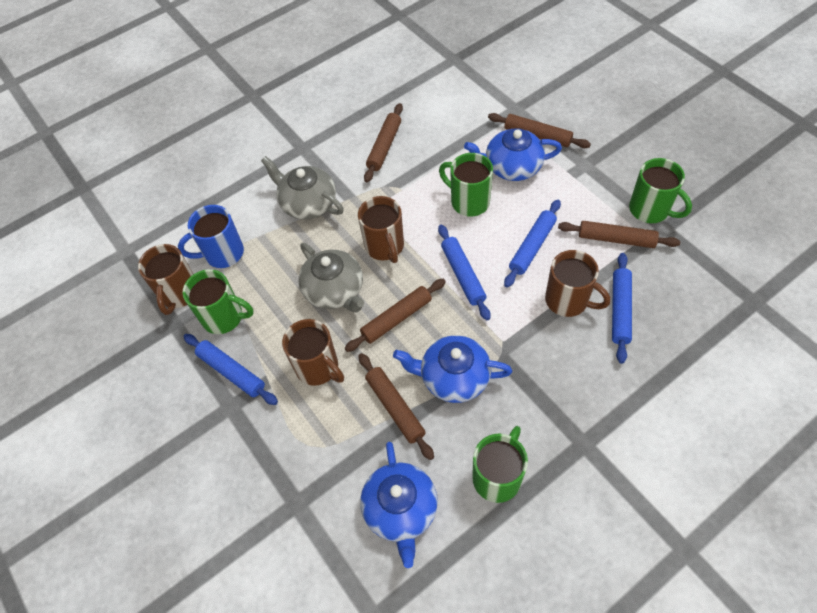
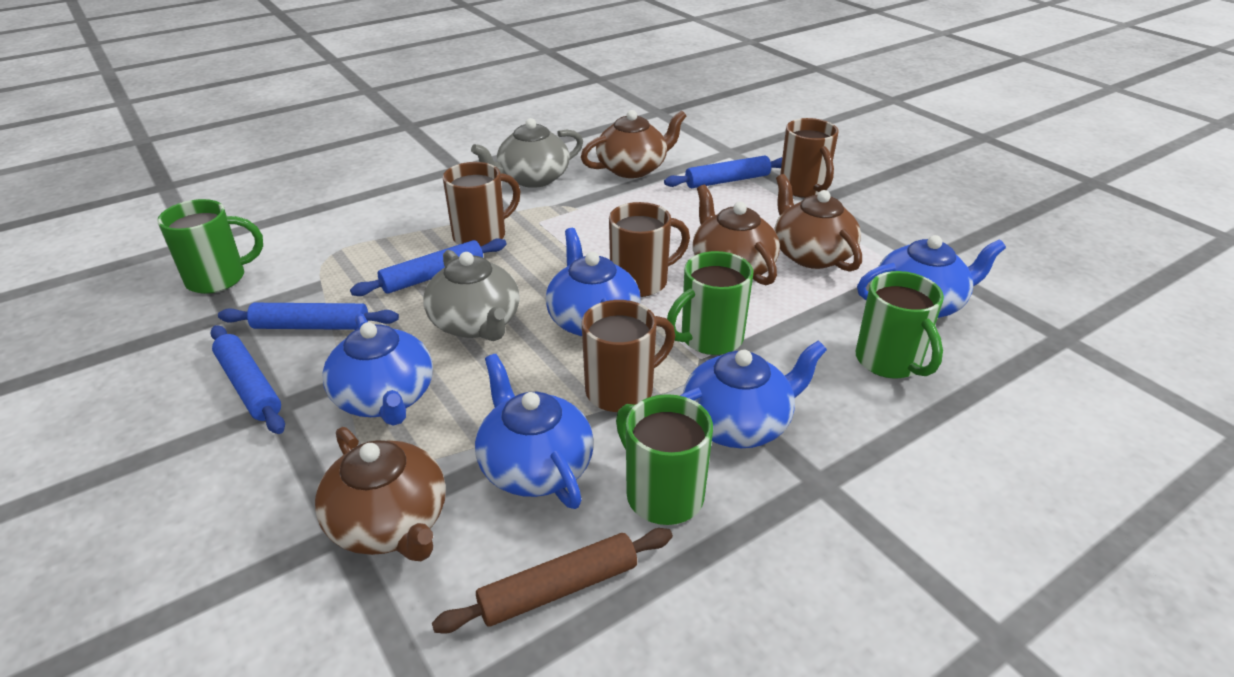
blue mug: 1 -> 0
blue teapot: 3 -> 5
brown rolling pin: 5 -> 1
brown teapot: 0 -> 4

